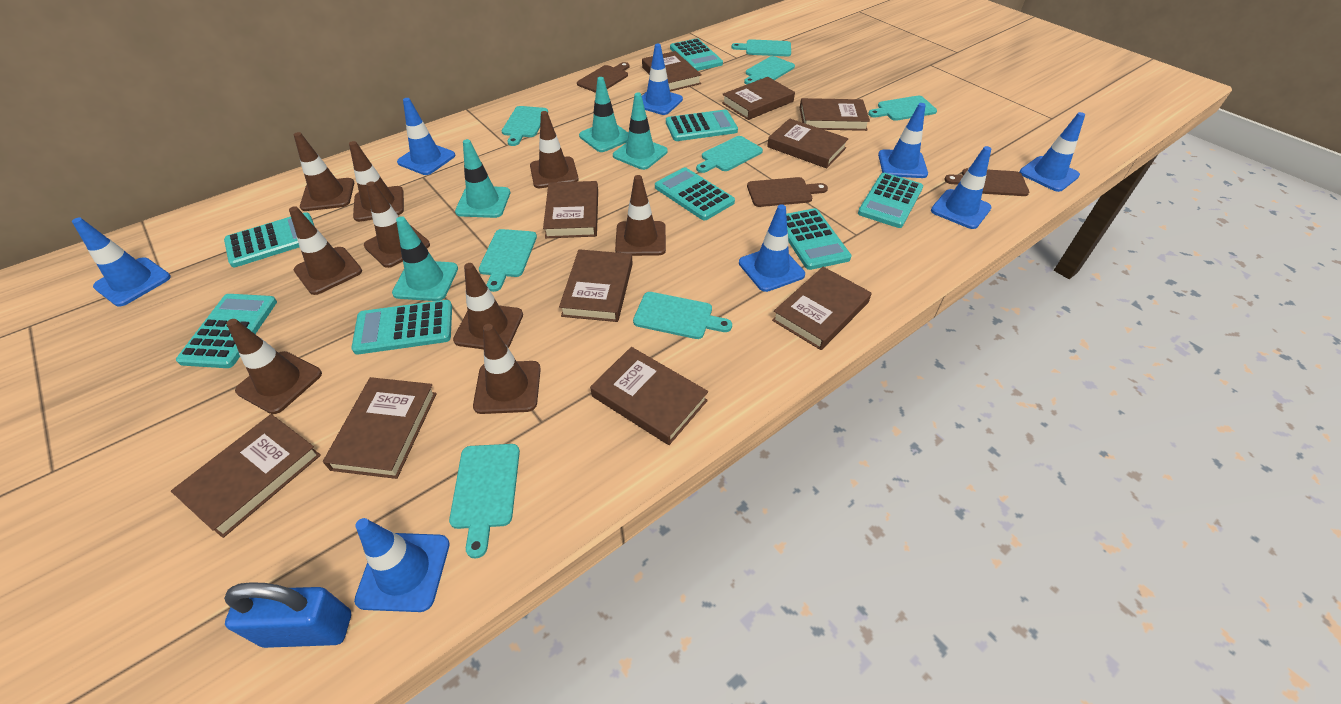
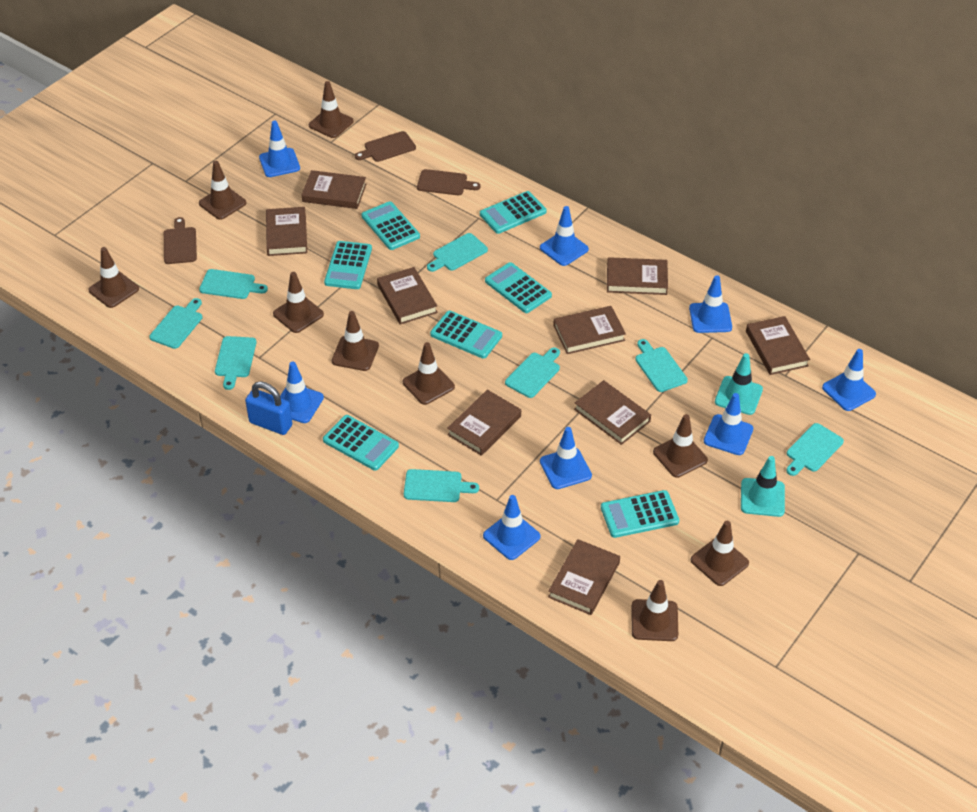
brown book: 10 -> 9
turquoise calculator: 8 -> 7
turquoise traffic cone: 4 -> 2

